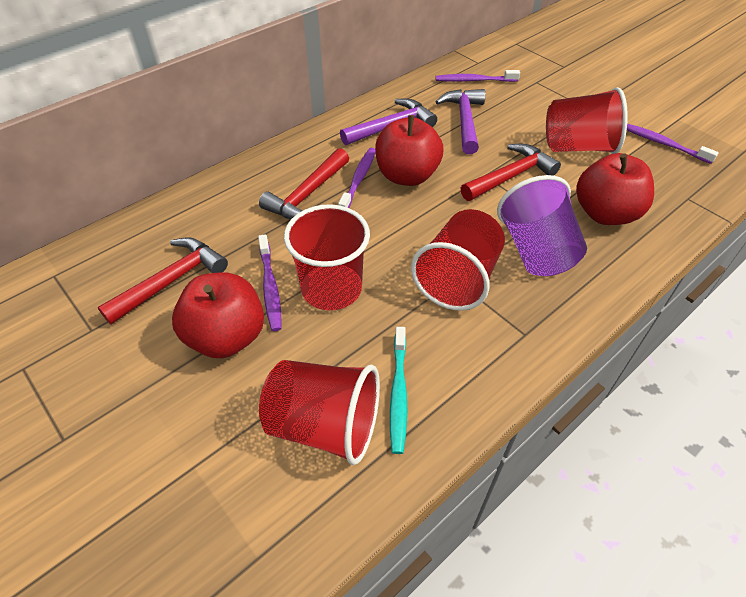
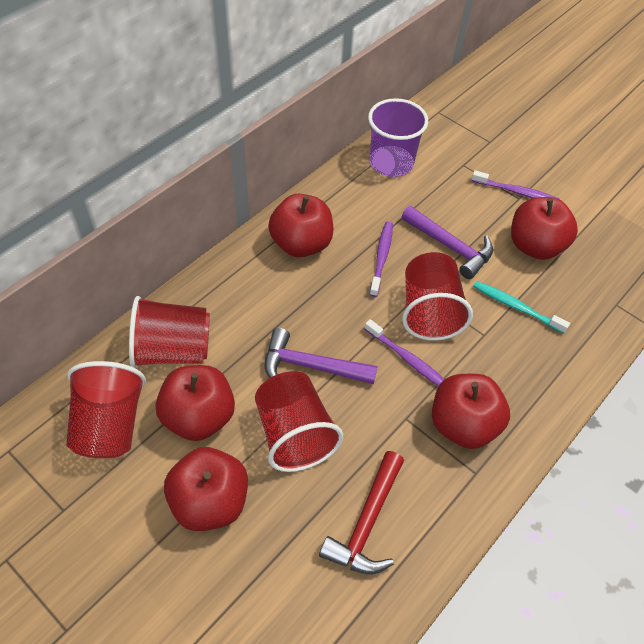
purple toothbrush: 4 -> 3
red apple: 3 -> 5
red hammer: 3 -> 1

